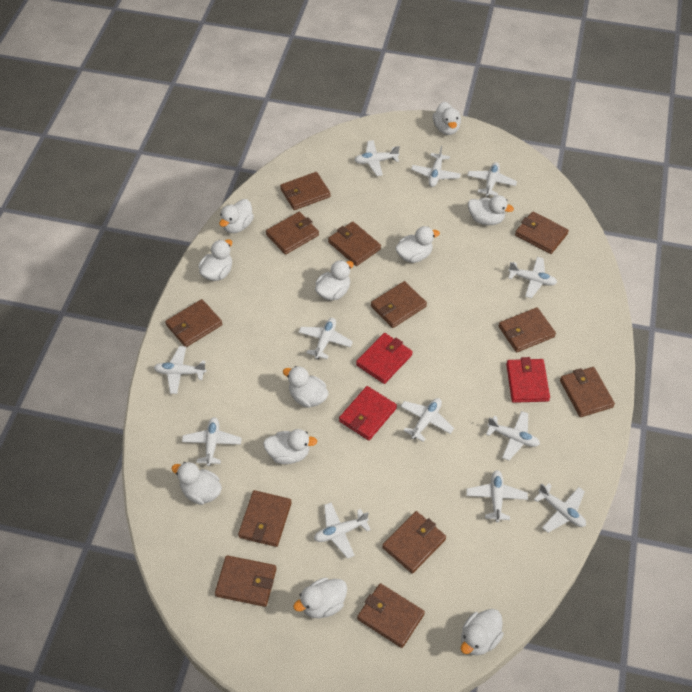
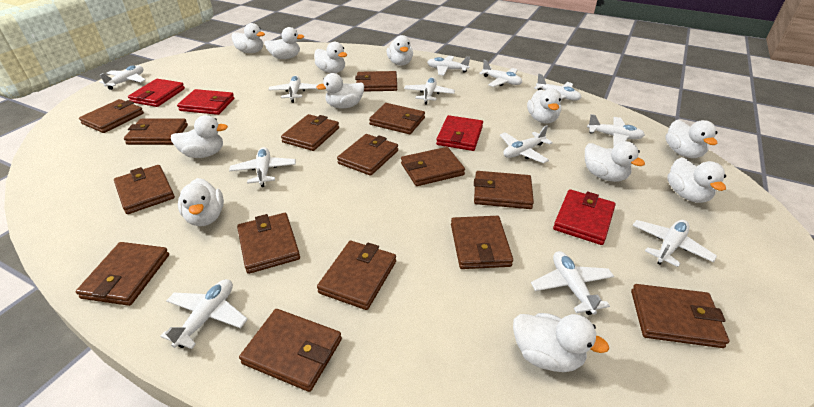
brown wallet: 12 -> 15
red wallet: 3 -> 4
white duck: 11 -> 12

